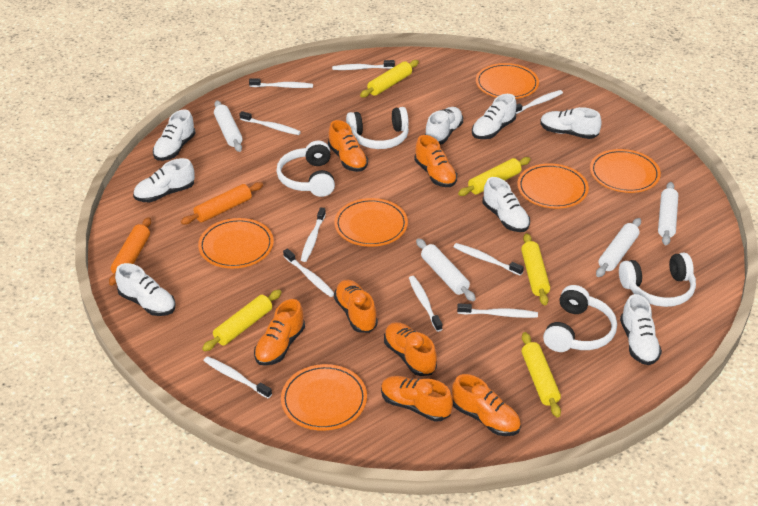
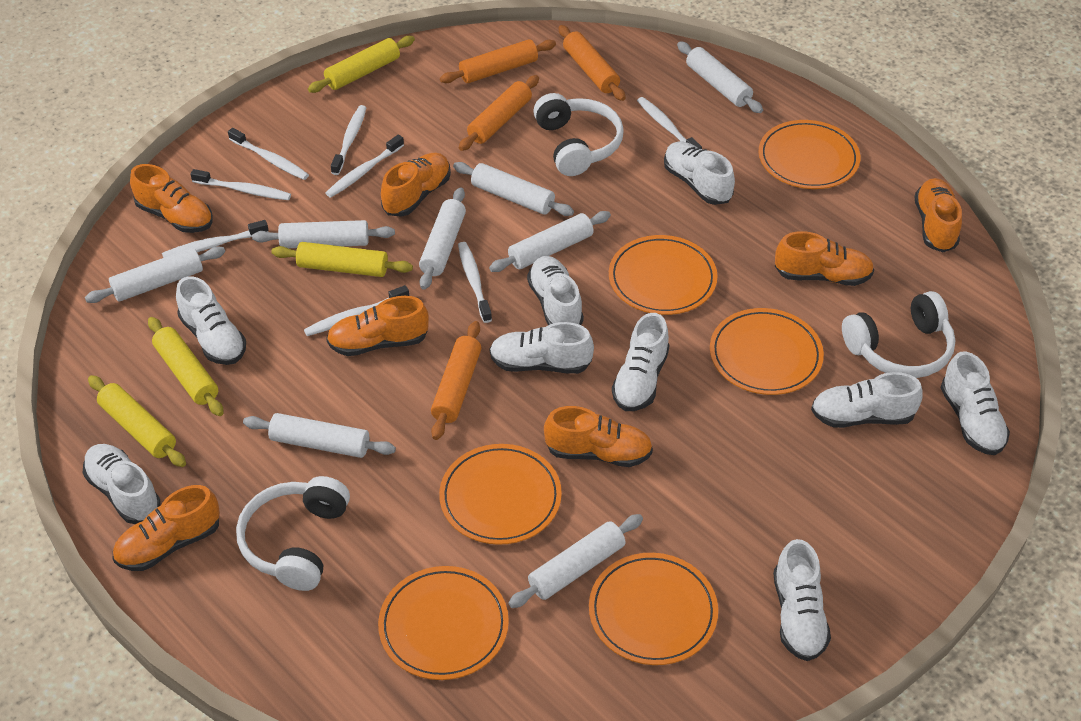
orange rolling pin: 2 -> 4
white headphones: 4 -> 3
white rolling pin: 4 -> 8
white shoe: 8 -> 9
white toothbrush: 10 -> 8
yellow rolling pin: 5 -> 4

